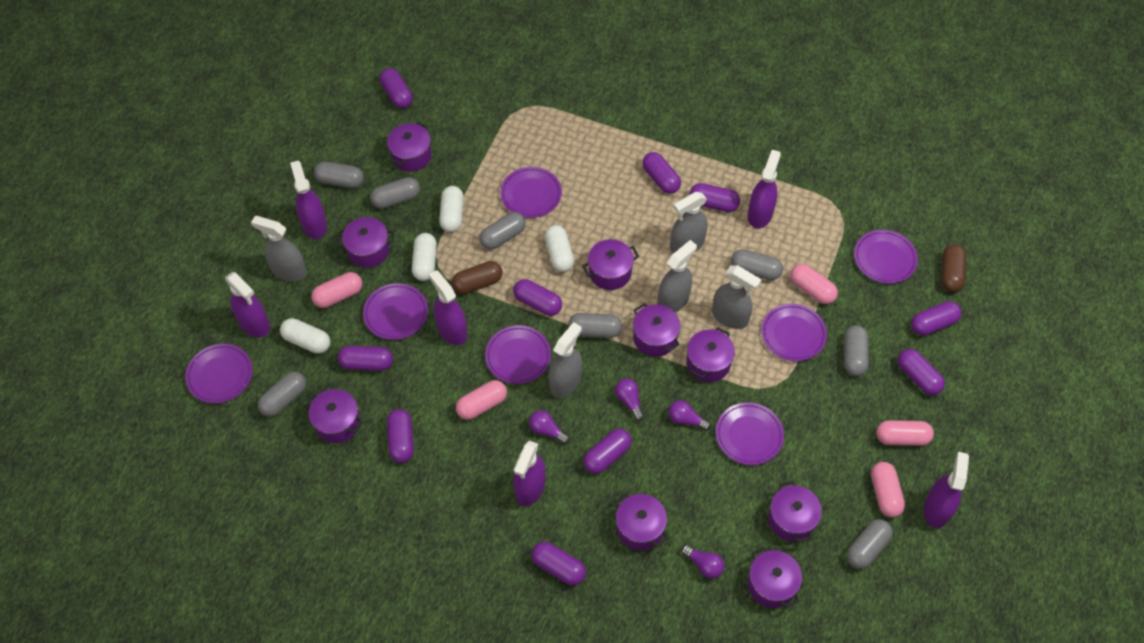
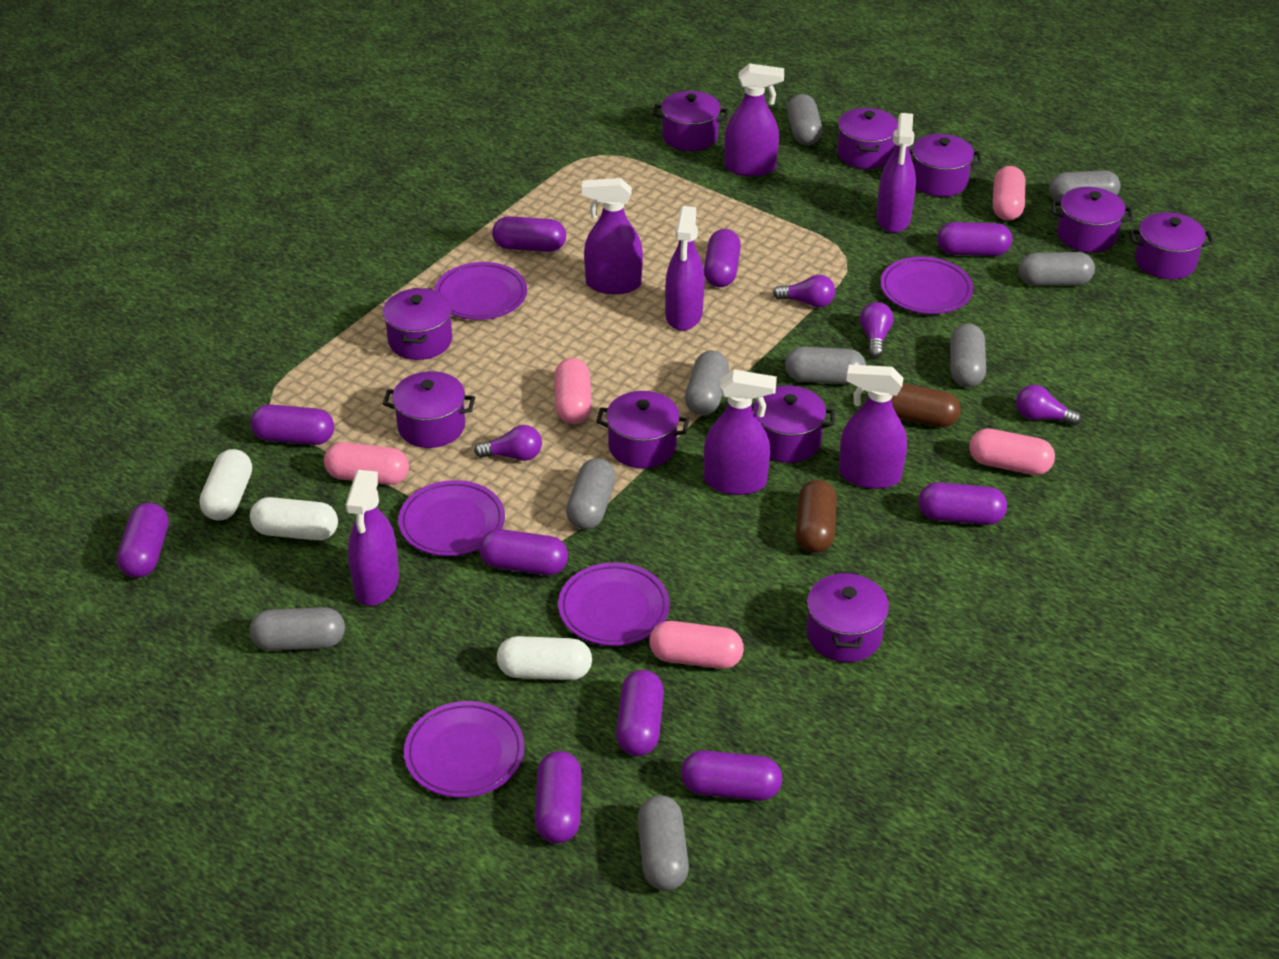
grey capsule: 8 -> 9
grey spray bottle: 5 -> 0
purple plate: 7 -> 5
purple pot: 9 -> 10
purple spray bottle: 6 -> 7
white capsule: 4 -> 3

